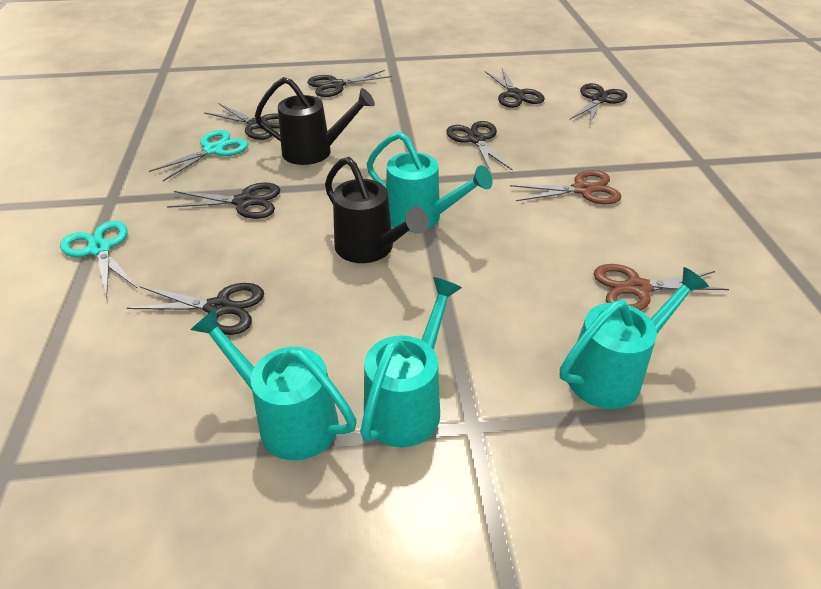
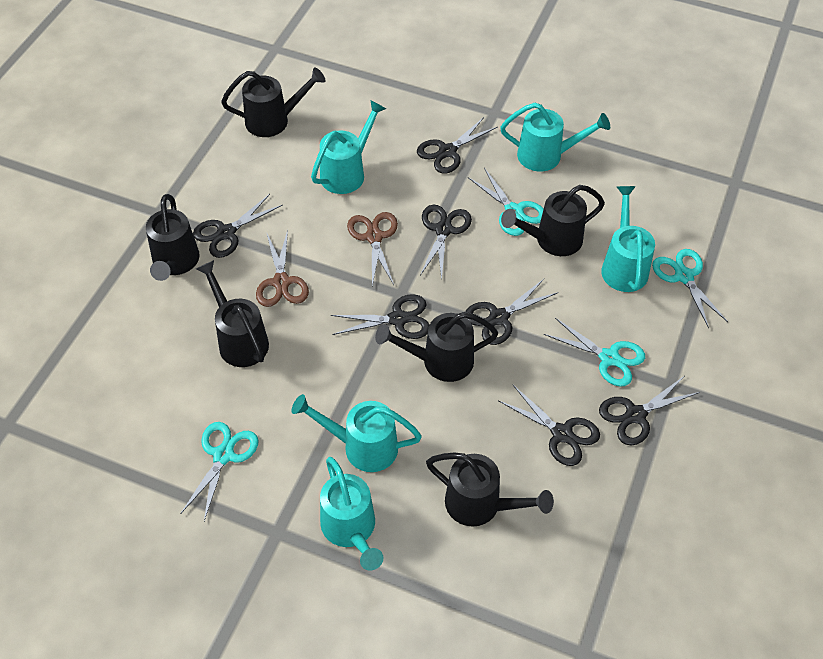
black watering can: 2 -> 6
turquoise scissors: 2 -> 4
turquoise watering can: 4 -> 5

